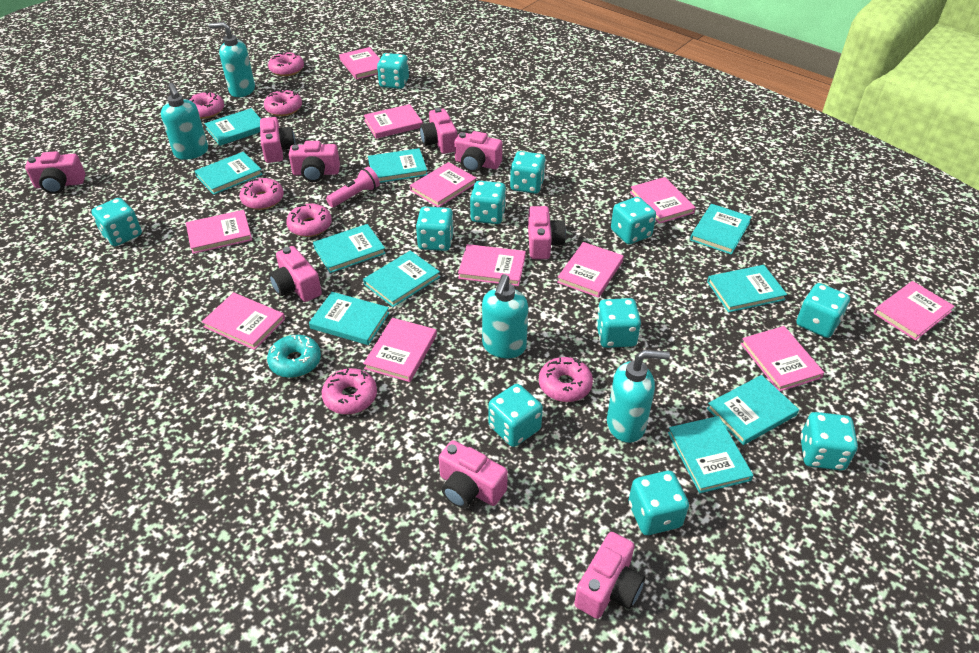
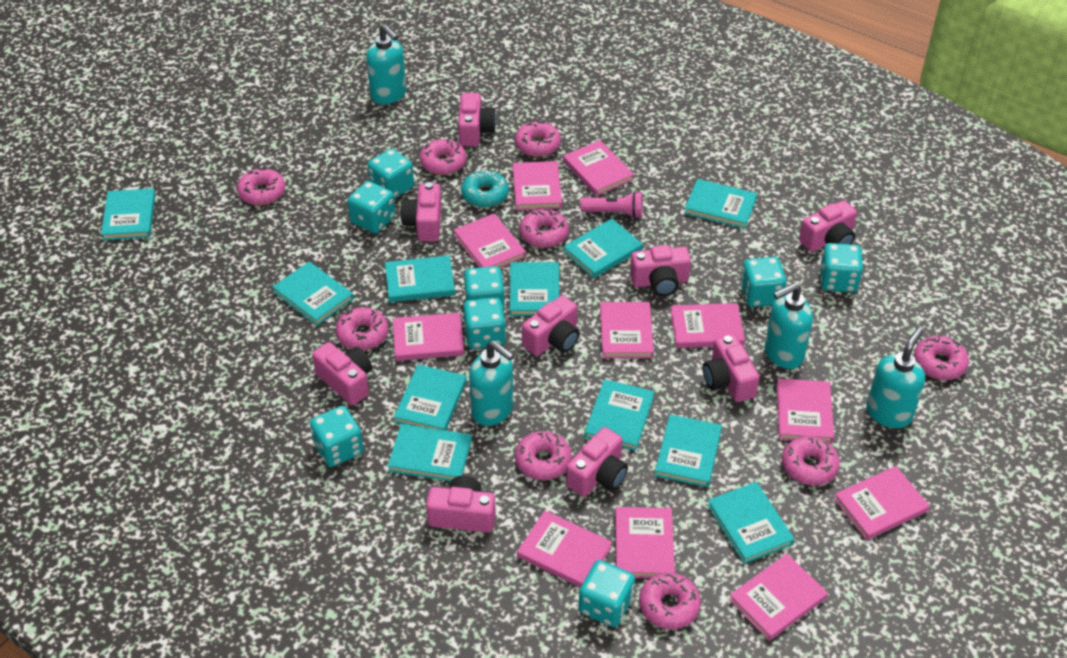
pink donut: 7 -> 9
turquoise book: 10 -> 11
turquoise dice: 11 -> 8

